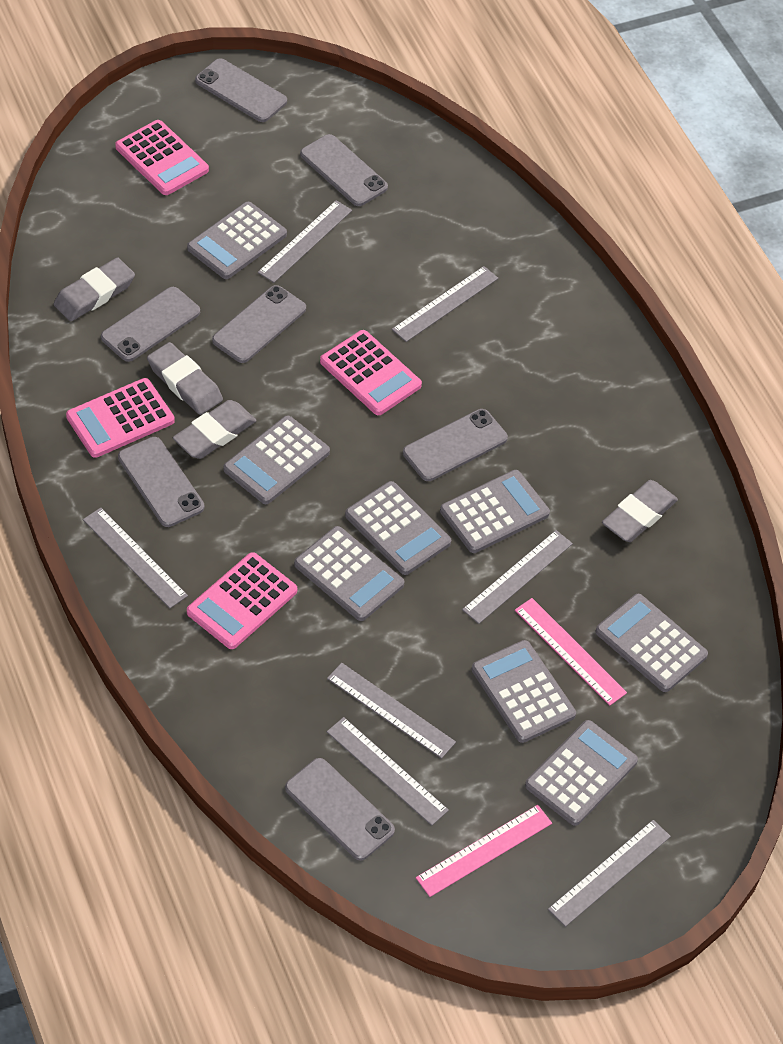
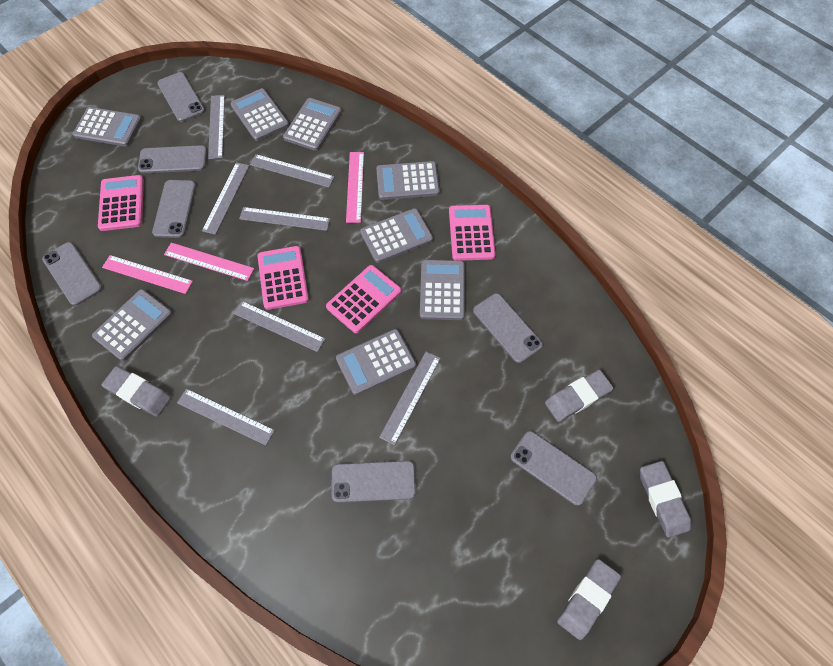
pink ruler: 2 -> 3

